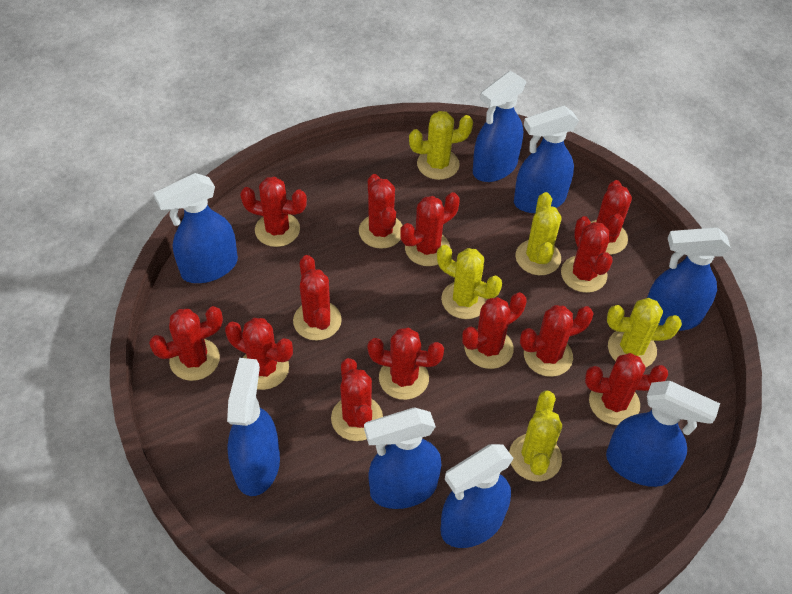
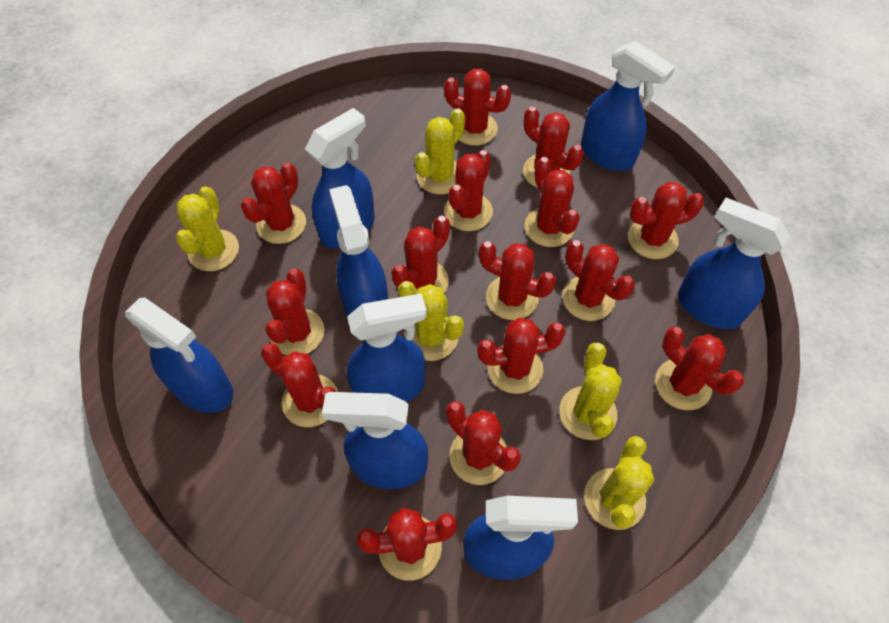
red cactus: 13 -> 15

